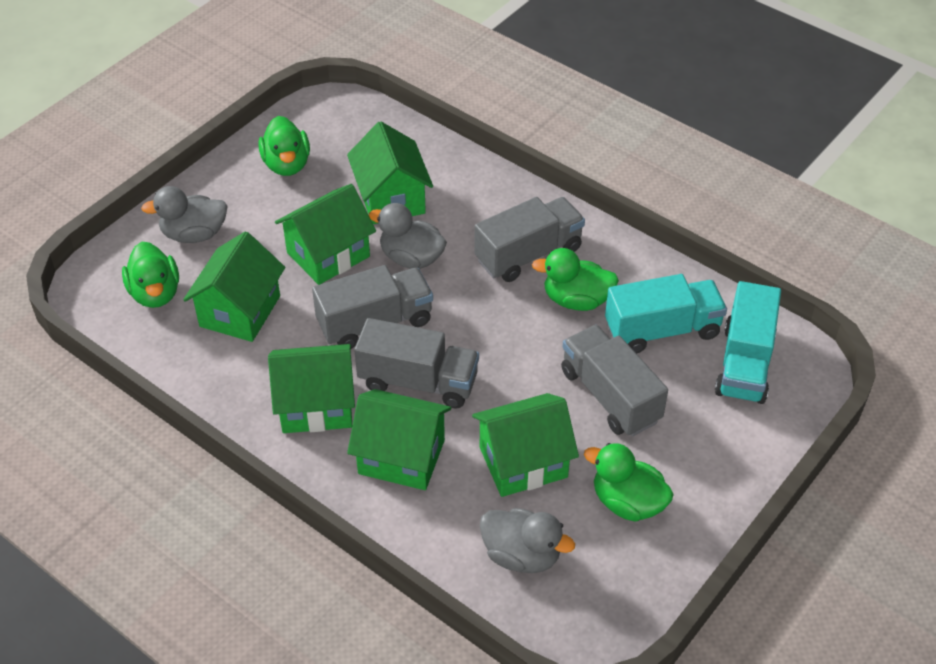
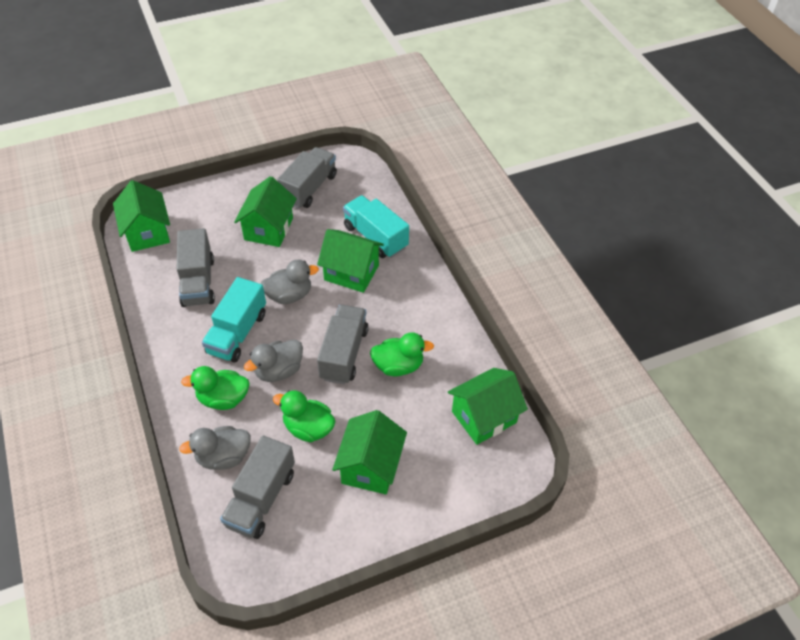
green duck: 4 -> 3
green house: 6 -> 5

